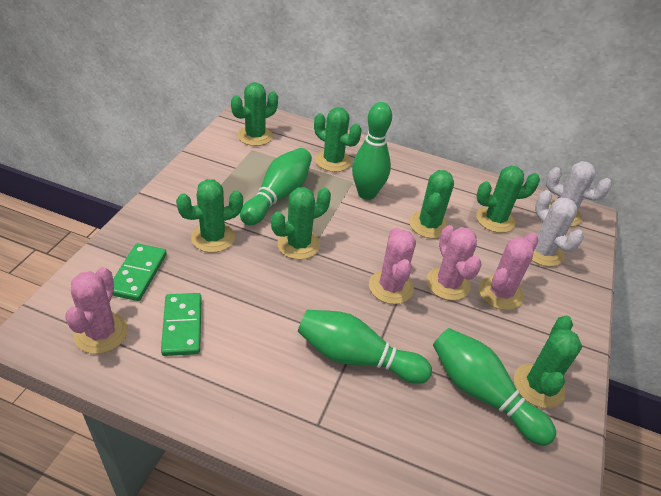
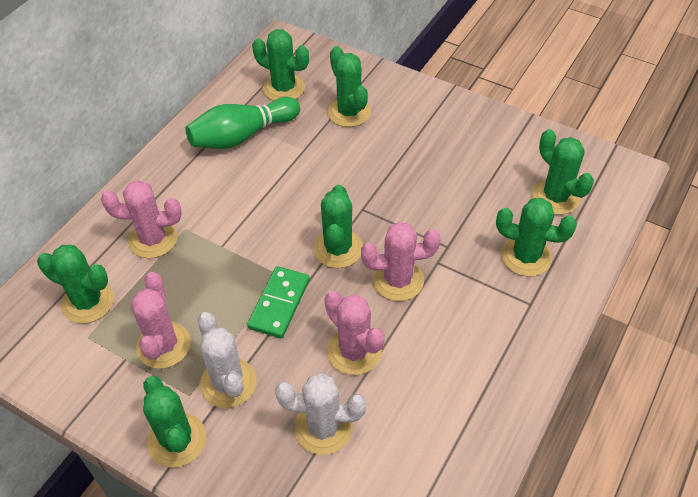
green bowling pin: 4 -> 1
green domino: 2 -> 1

